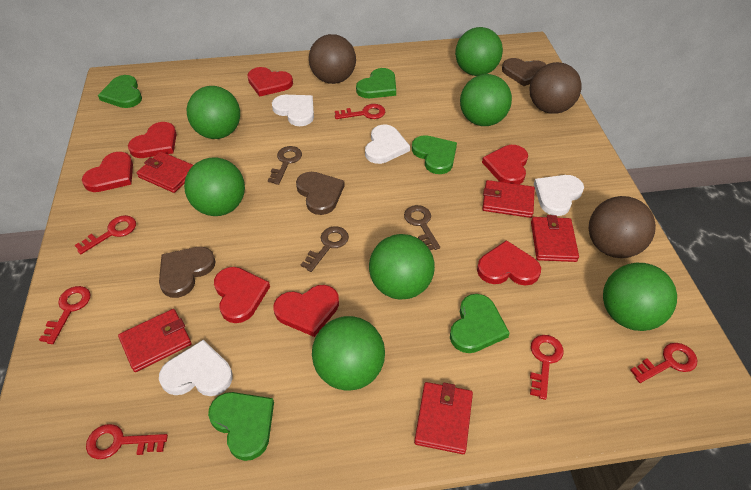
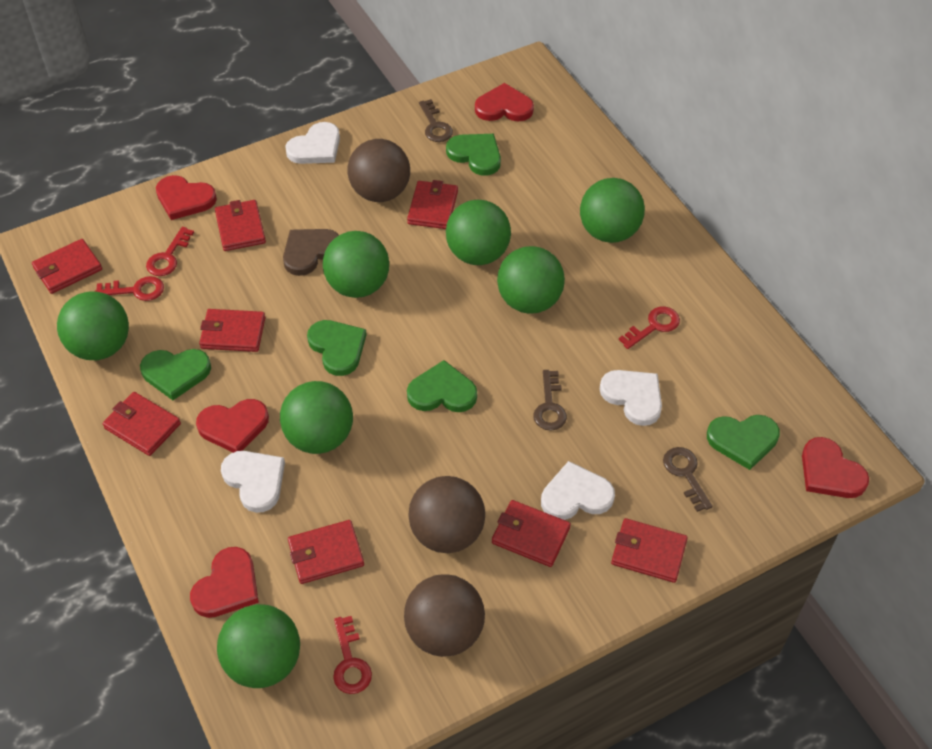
brown heart: 3 -> 1
red heart: 7 -> 5
red key: 6 -> 4
red wallet: 5 -> 8

